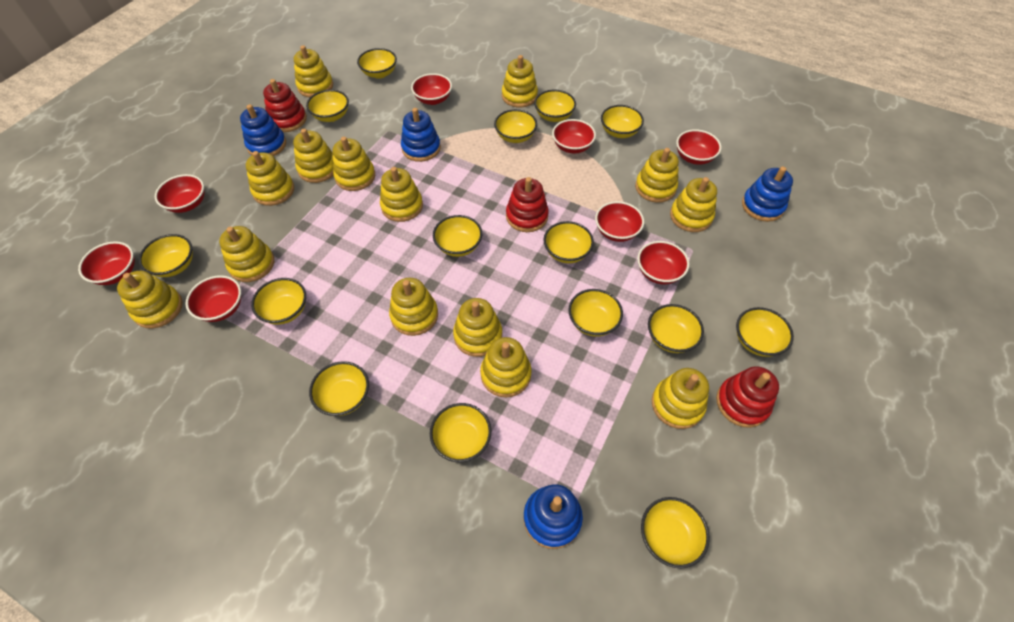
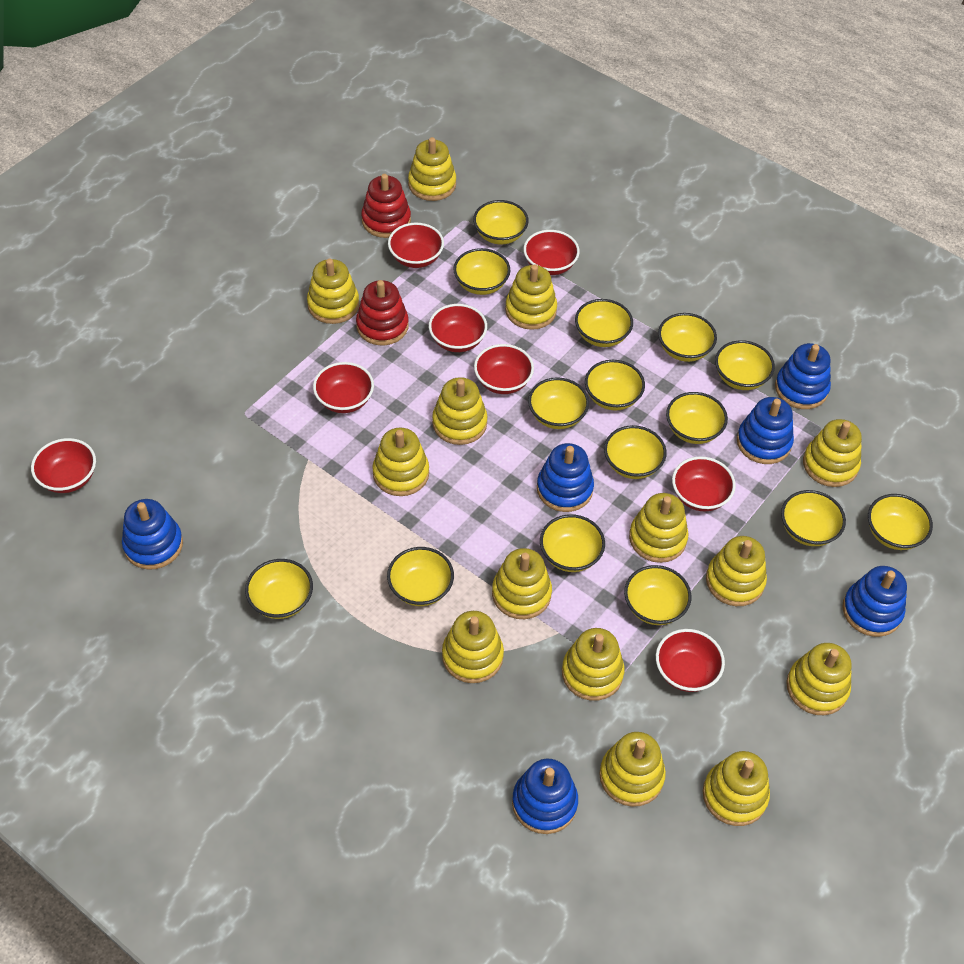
blue stacking toy: 4 -> 6
red stacking toy: 3 -> 2

